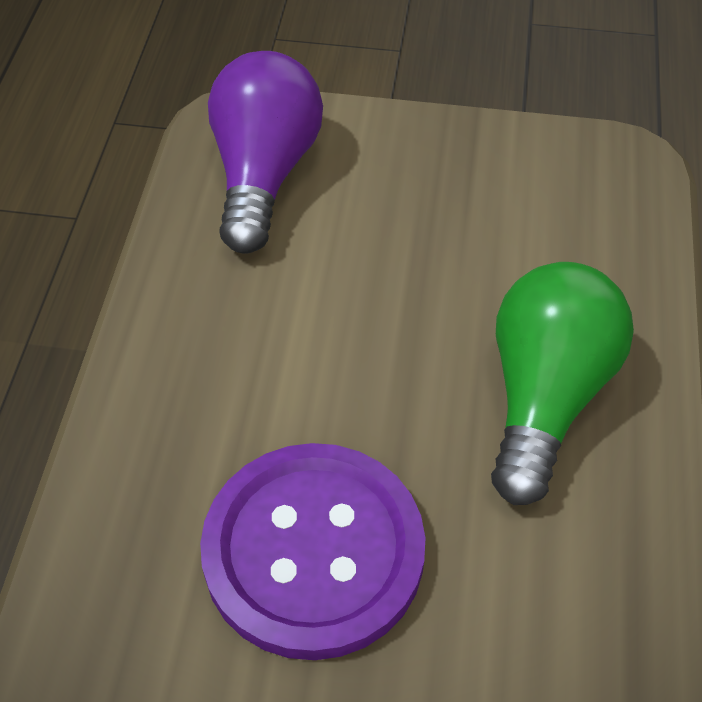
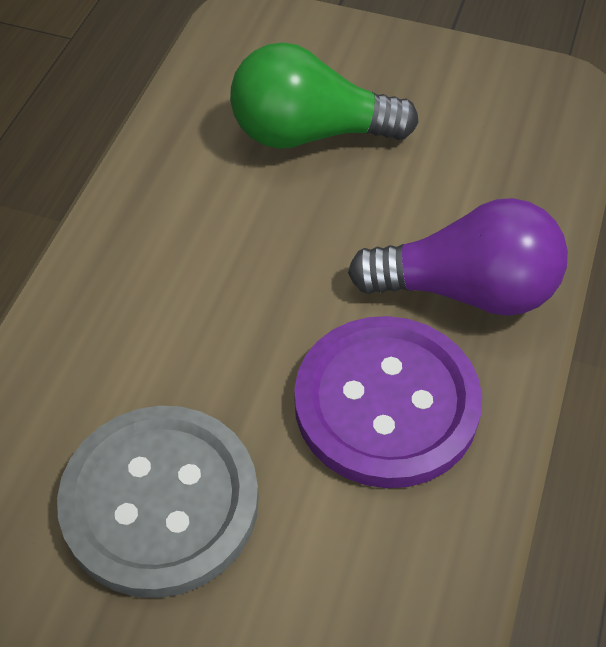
grey button: 0 -> 1

